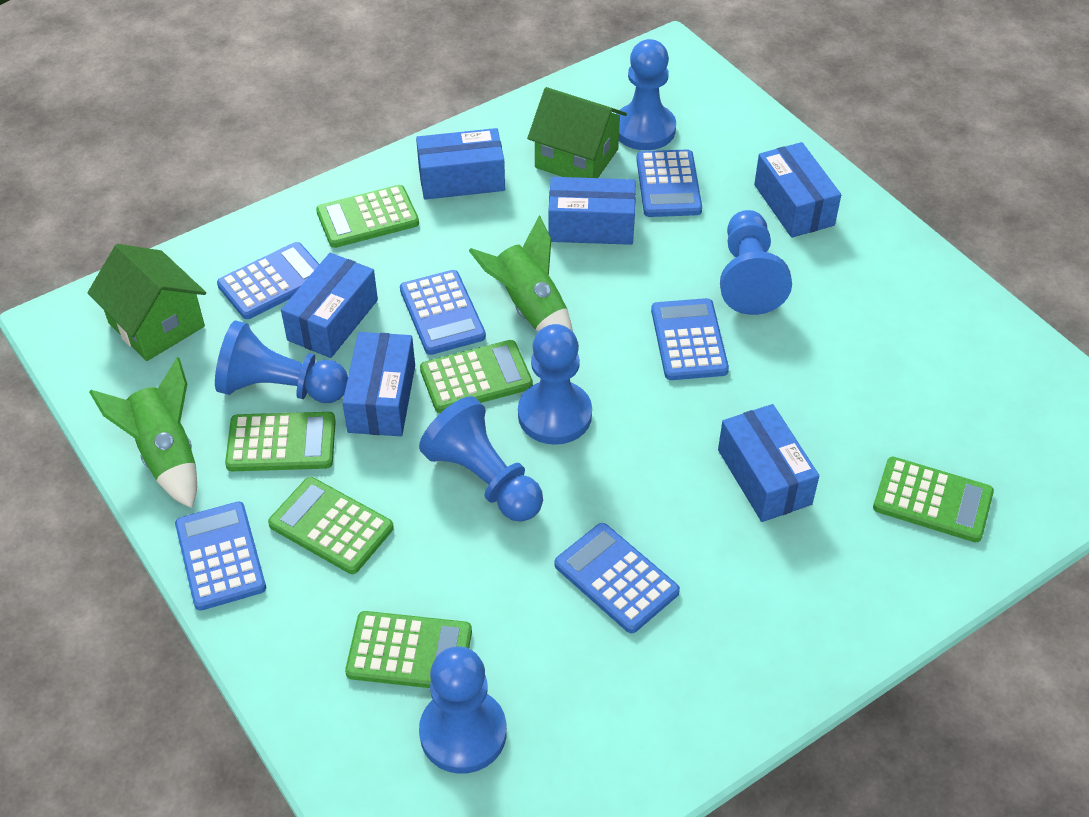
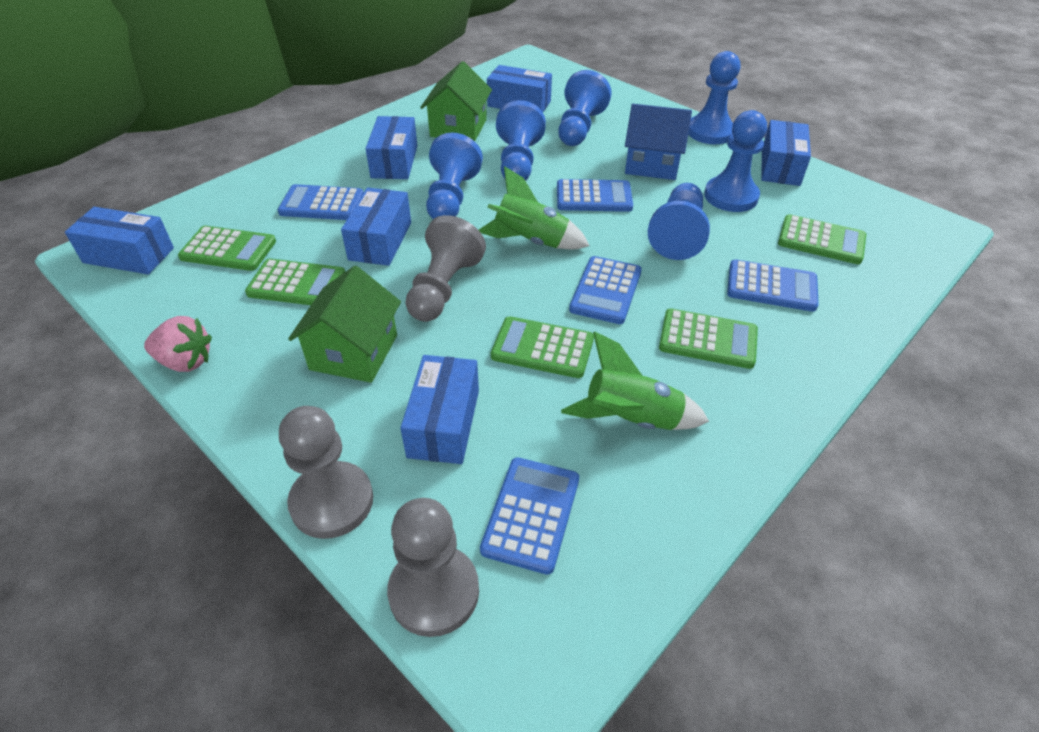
blue calculator: 6 -> 5
blue house: 0 -> 1
green calculator: 6 -> 5
grey pawn: 0 -> 3
pink strawberry: 0 -> 1

